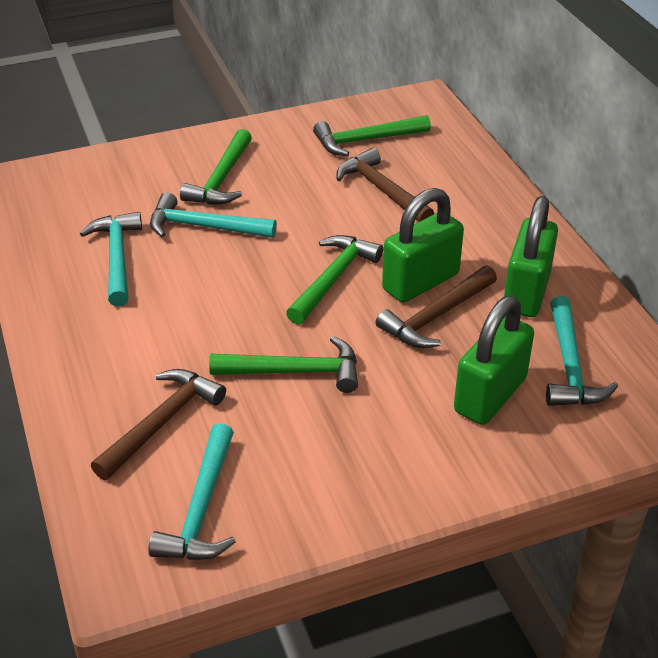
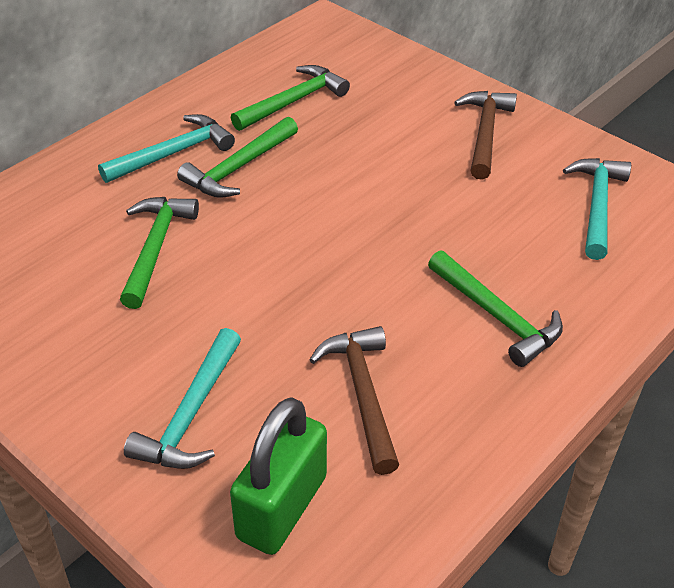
brown hammer: 3 -> 2
green padlock: 3 -> 1
turquoise hammer: 4 -> 3

